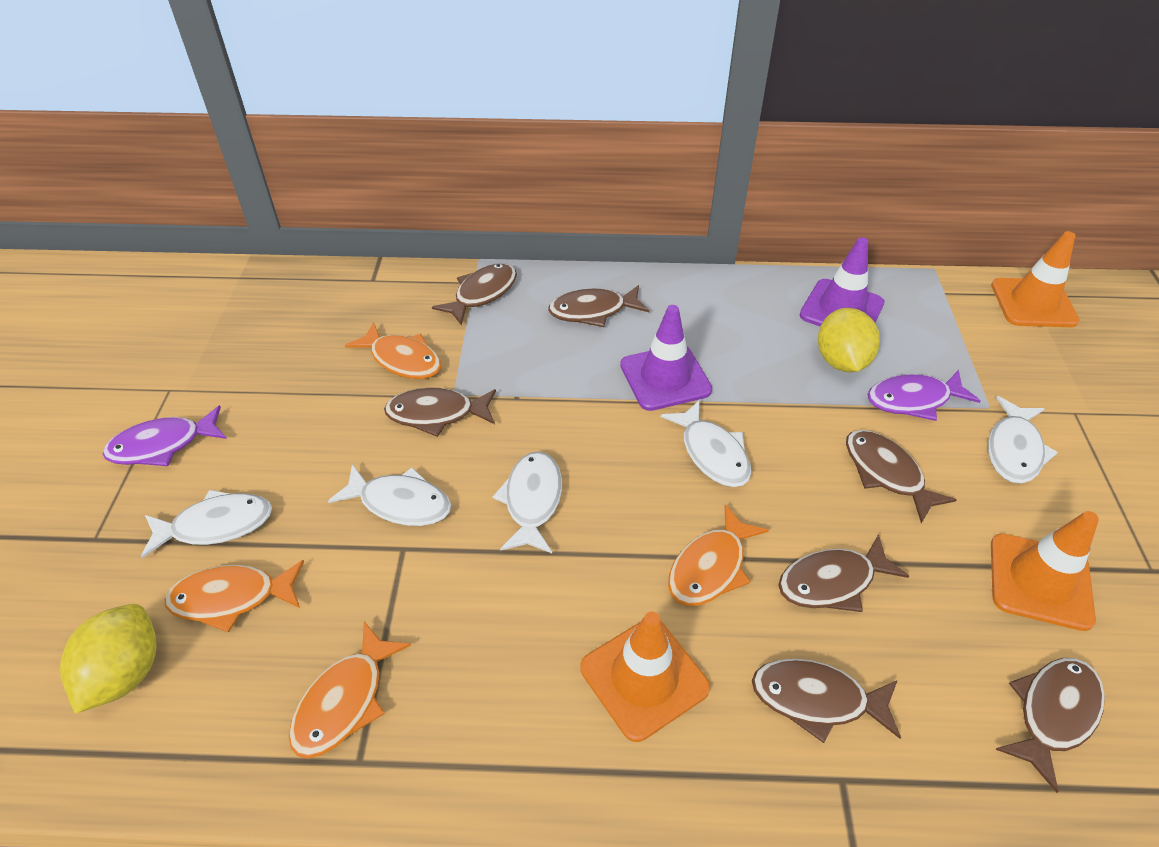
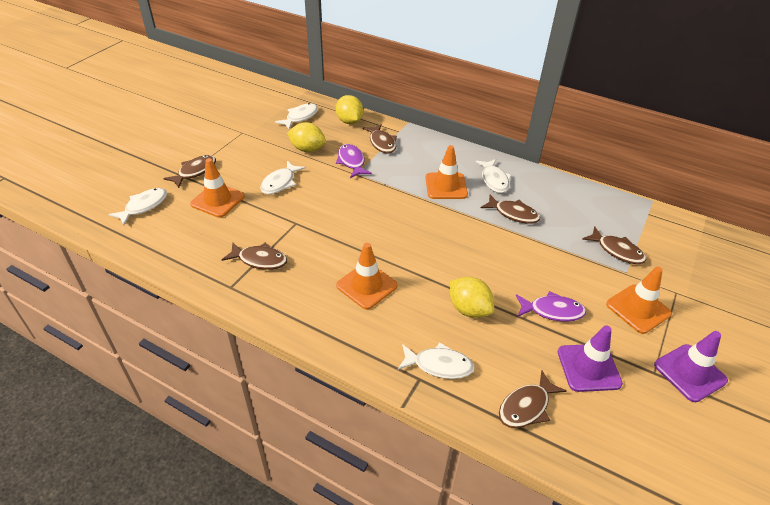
brown fish: 7 -> 6
orange fish: 4 -> 0
orange traffic cone: 3 -> 4
yellow lemon: 2 -> 3

